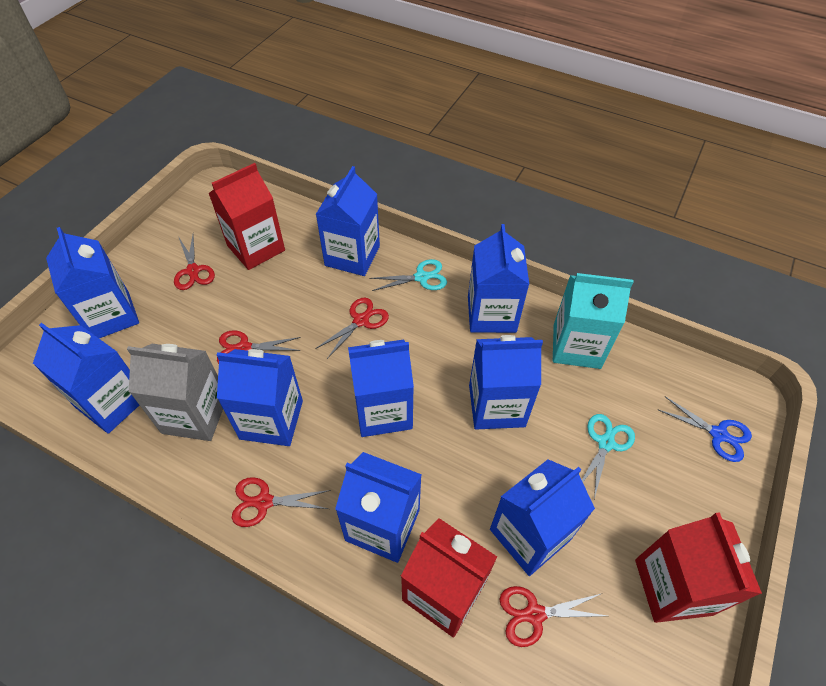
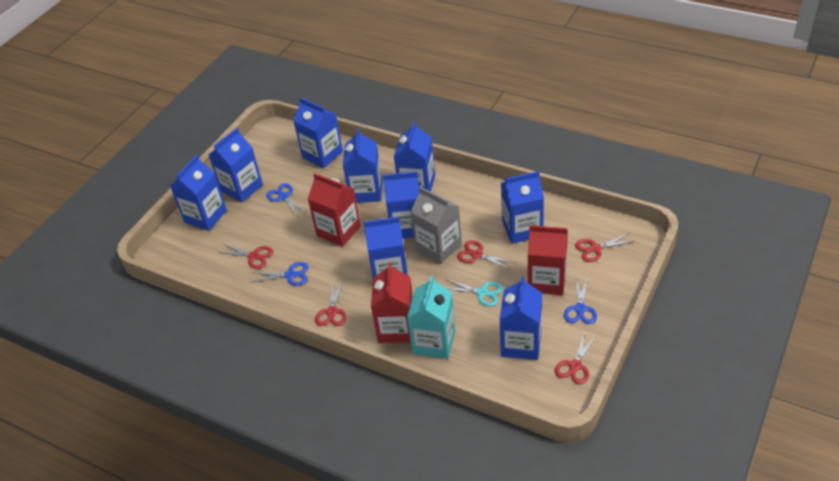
blue scissors: 1 -> 3
turquoise scissors: 2 -> 1

